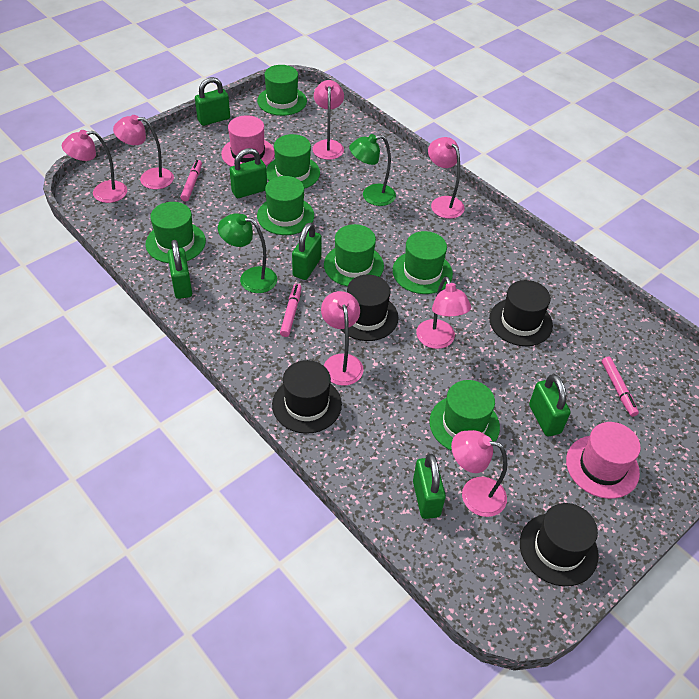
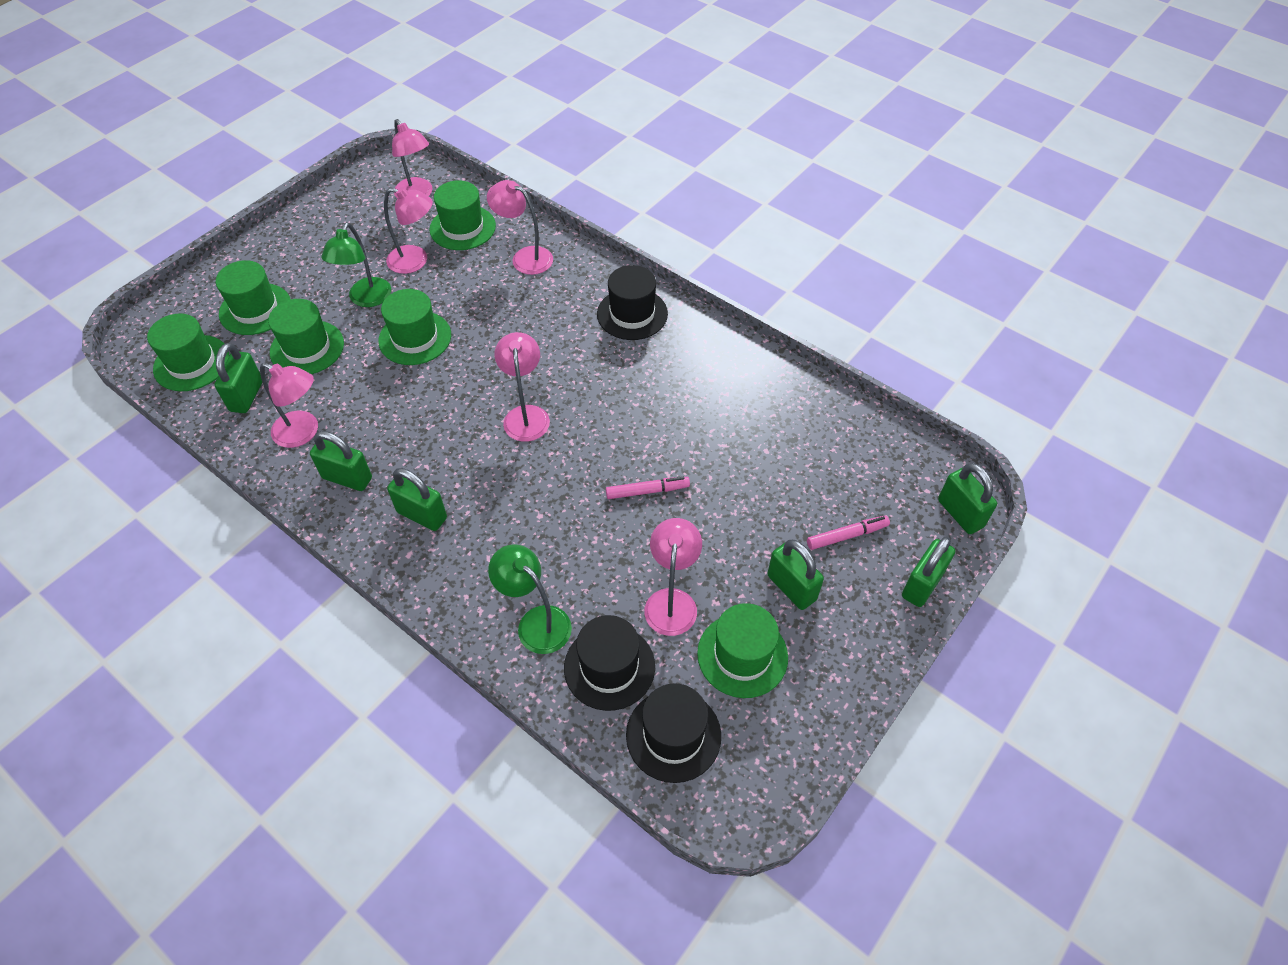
black hat: 4 -> 3
green hat: 7 -> 6
pink hat: 2 -> 0
pink lamp: 7 -> 6
pink marker: 3 -> 2

